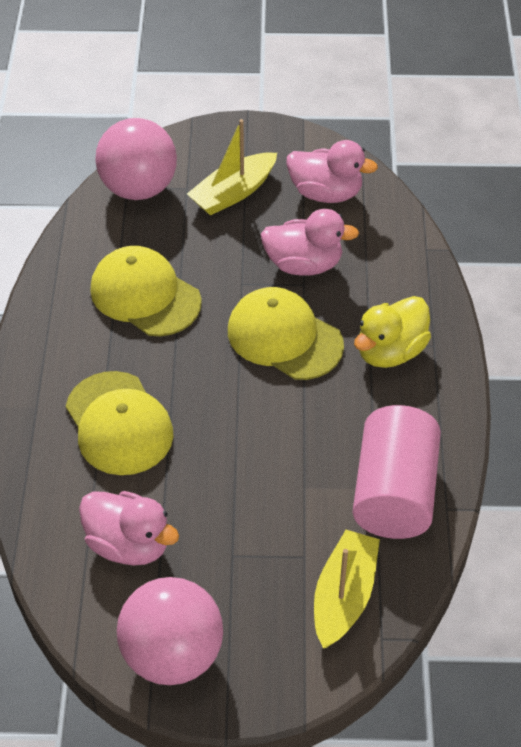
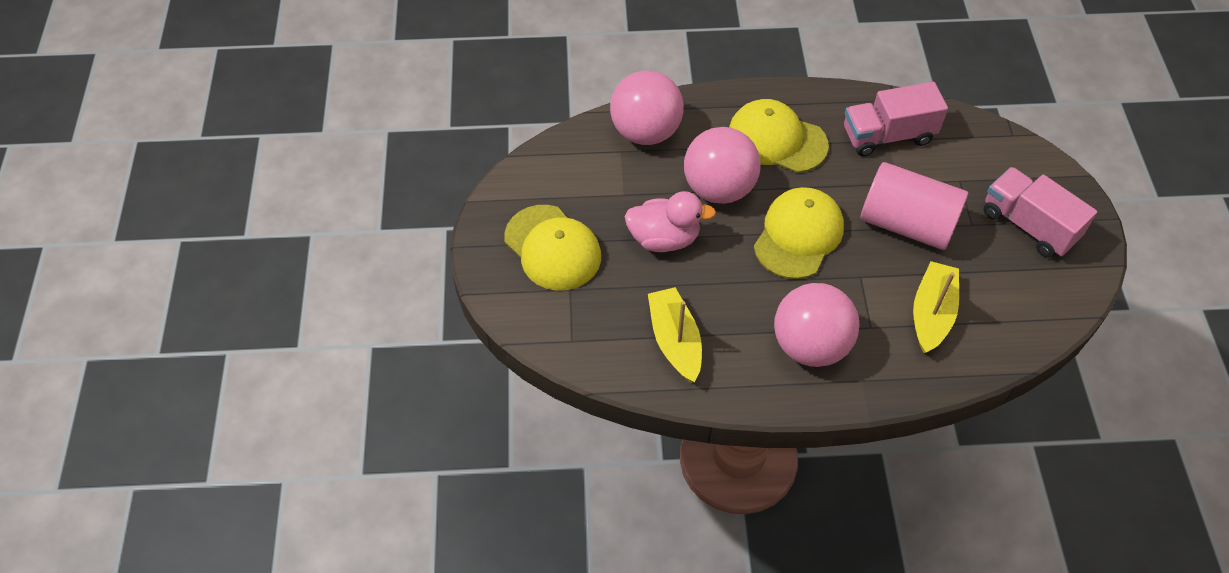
pink ball: 2 -> 3
pink duck: 3 -> 1
pink truck: 0 -> 2
yellow duck: 1 -> 0

